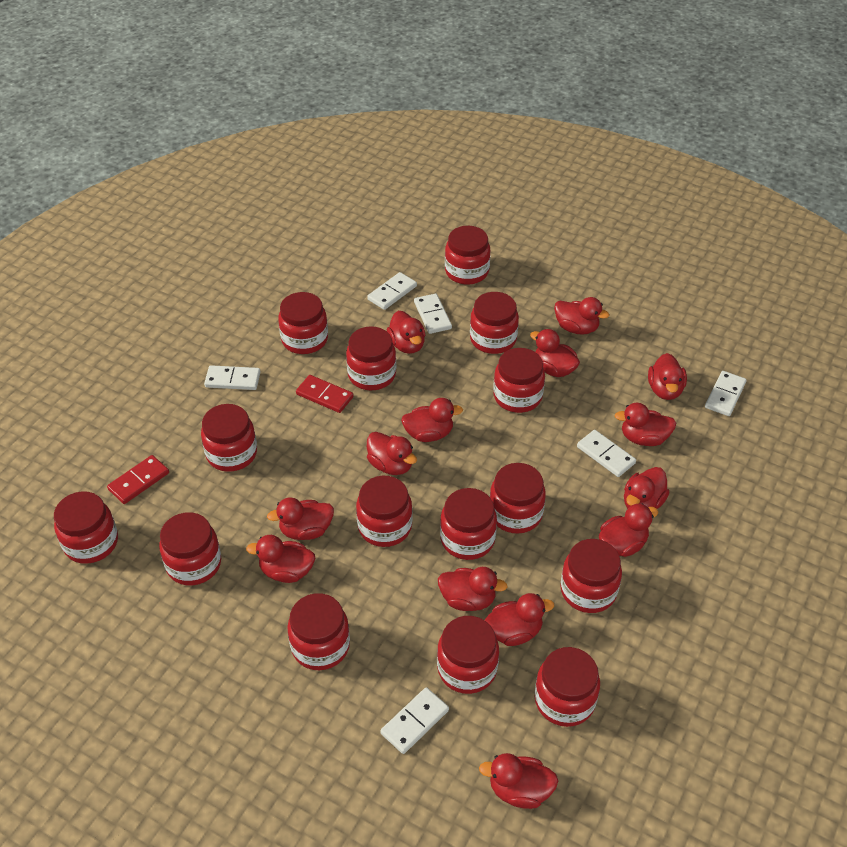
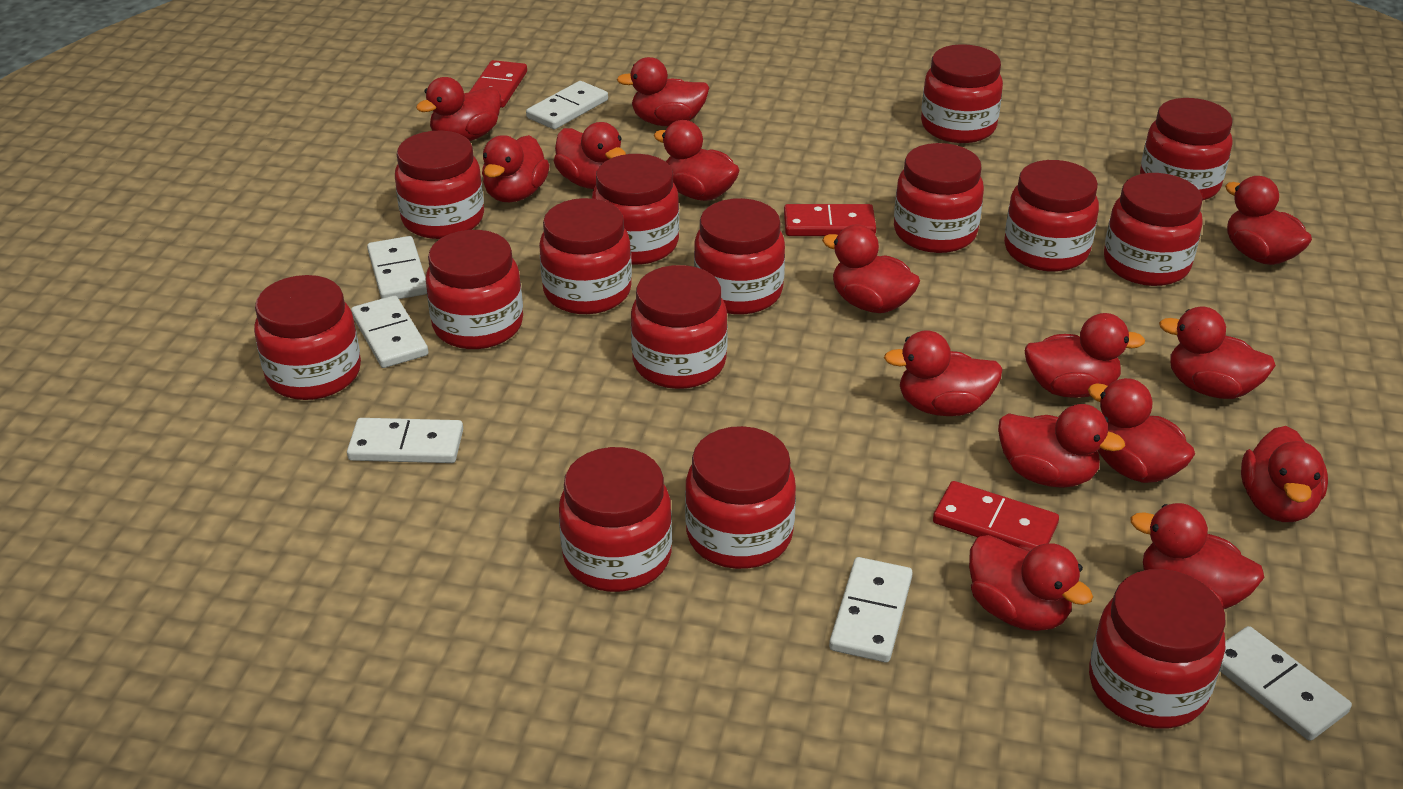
red domino: 2 -> 3
red duck: 14 -> 15

